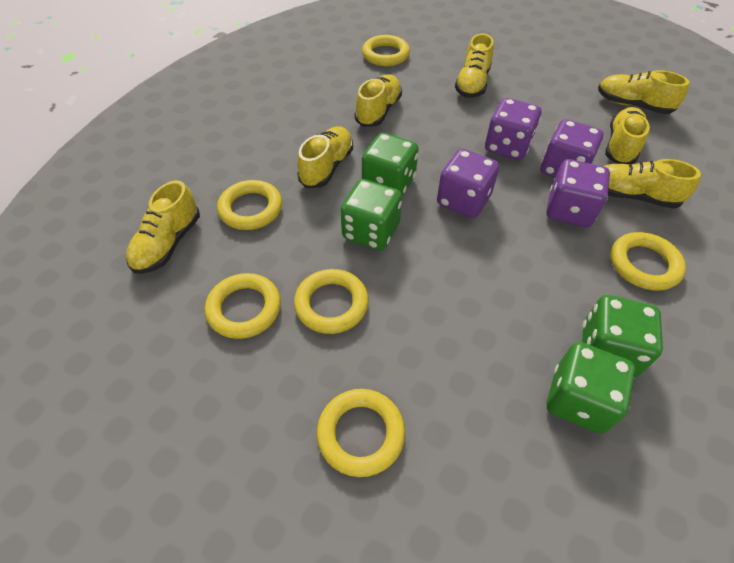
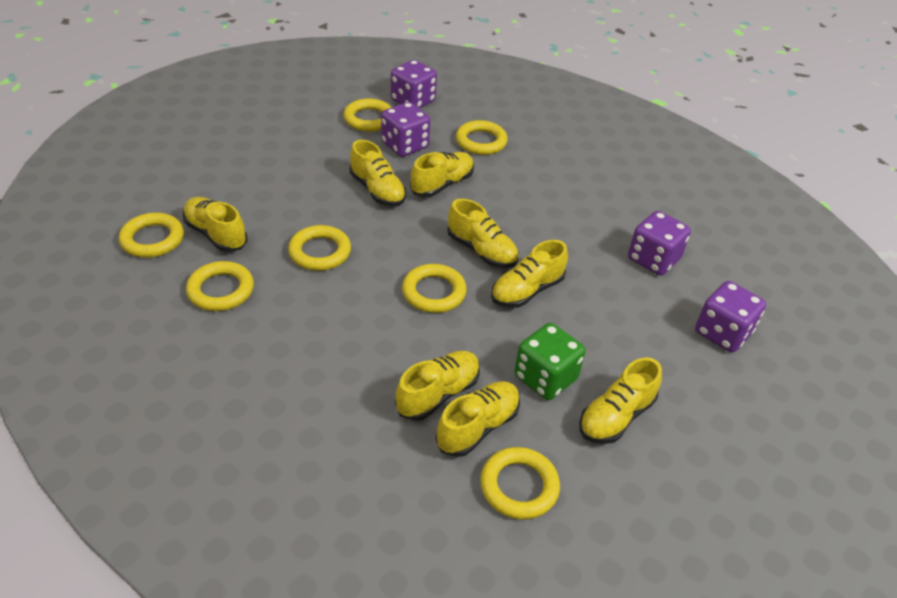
green dice: 4 -> 1
yellow ring: 6 -> 7
yellow shoe: 7 -> 8

